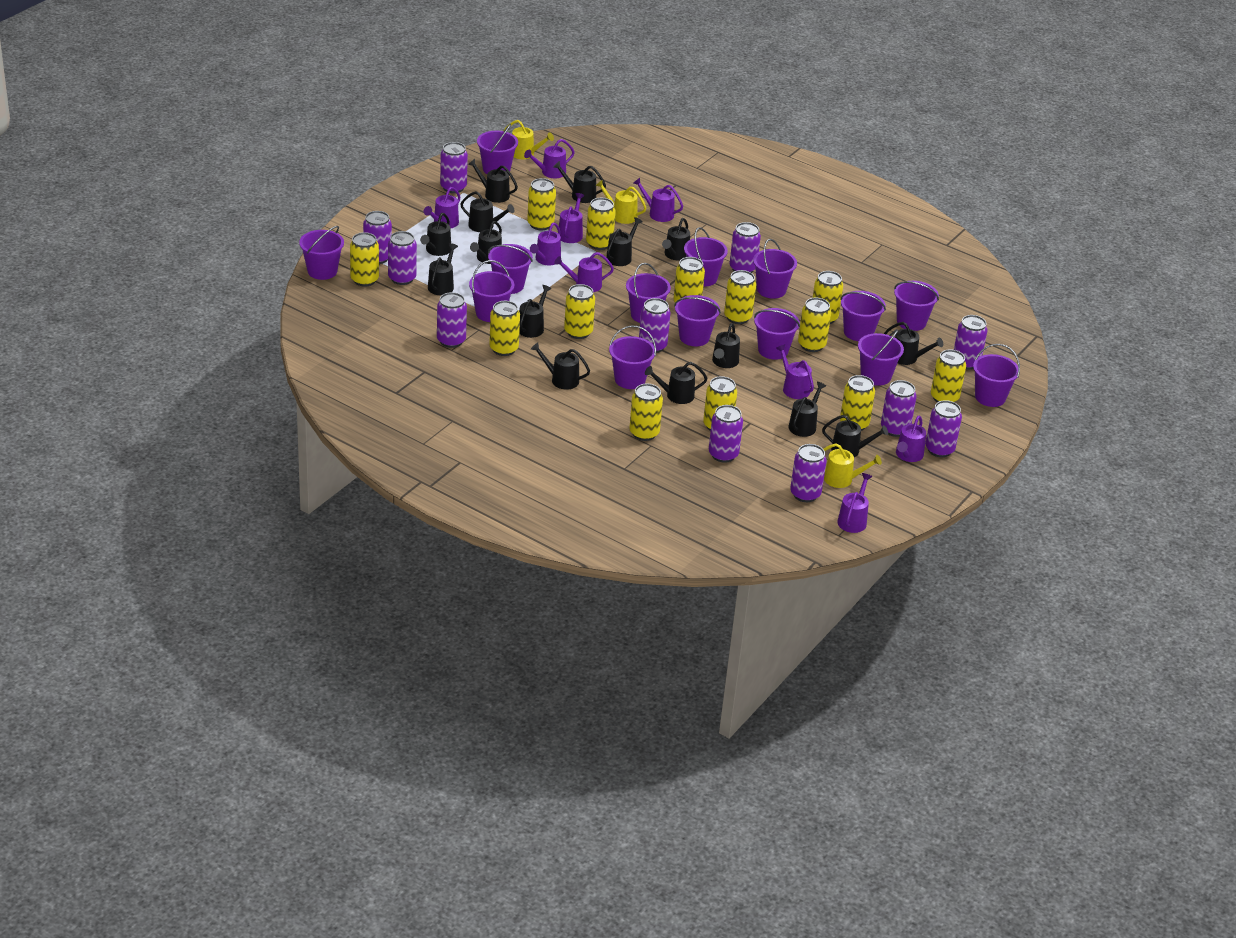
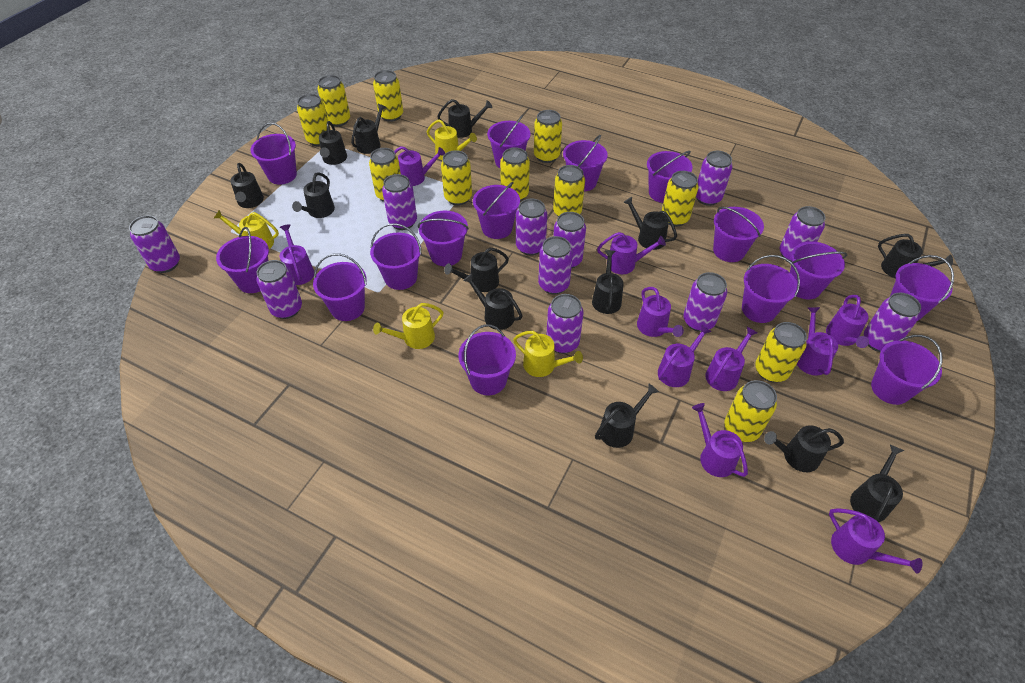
black watering can: 15 -> 13
purple bucket: 14 -> 15
purple watering can: 9 -> 10
yellow can: 13 -> 11
yellow watering can: 3 -> 4

